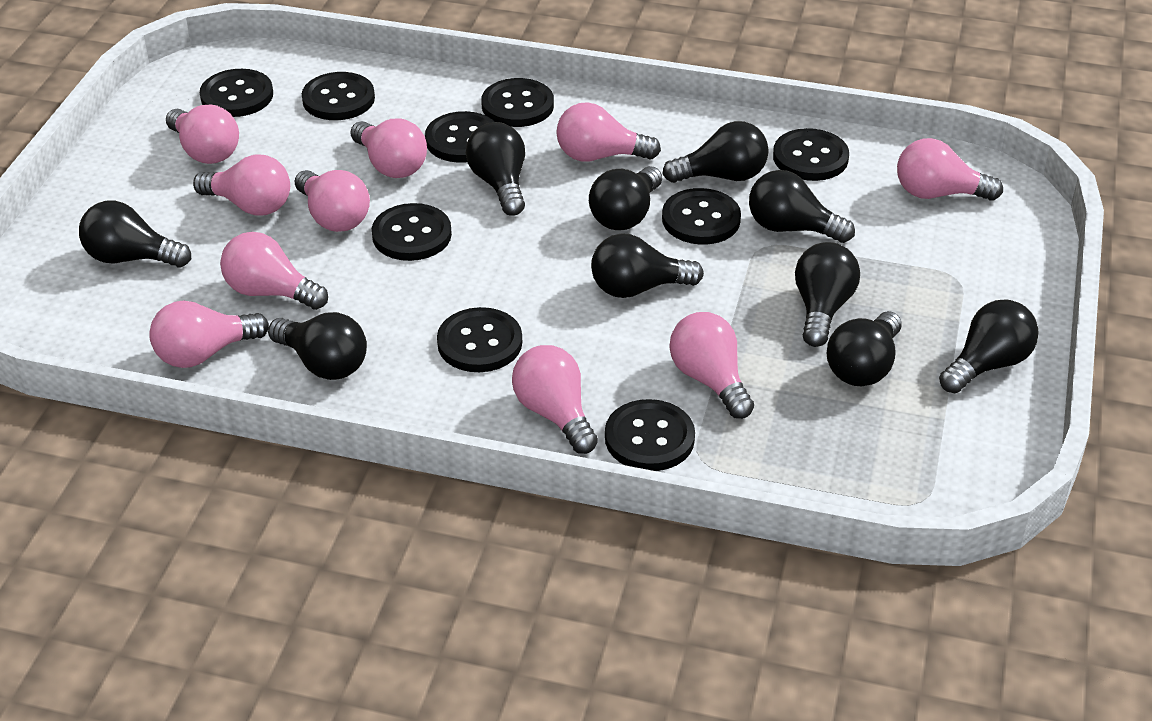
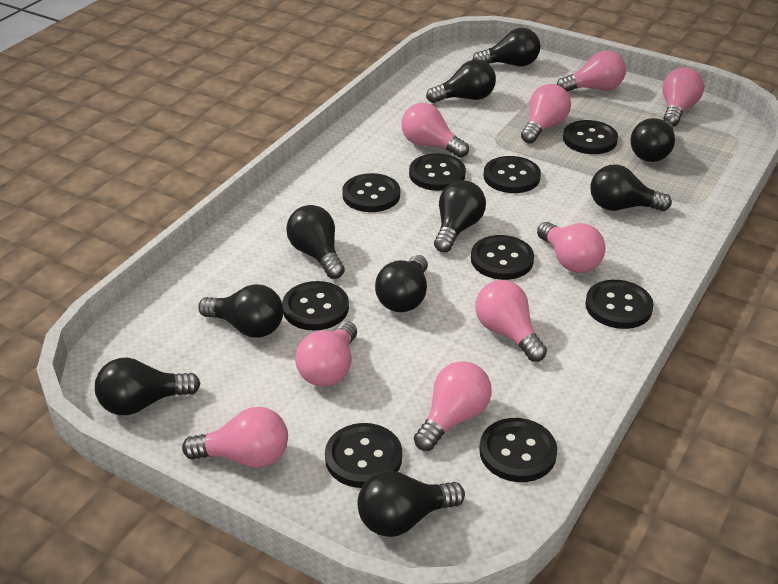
pink light bulb: 10 -> 9

